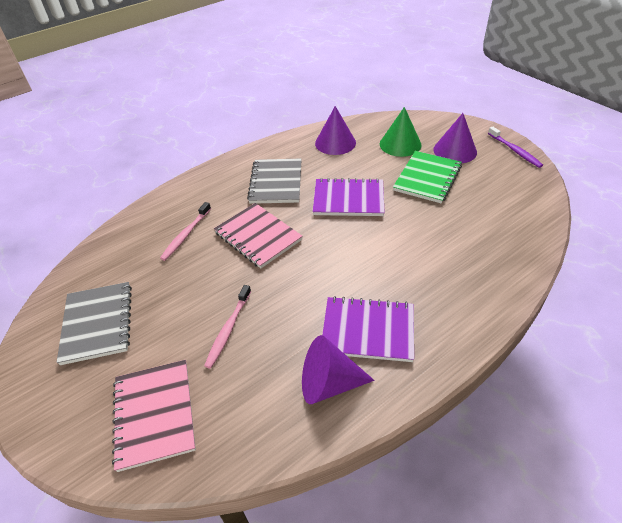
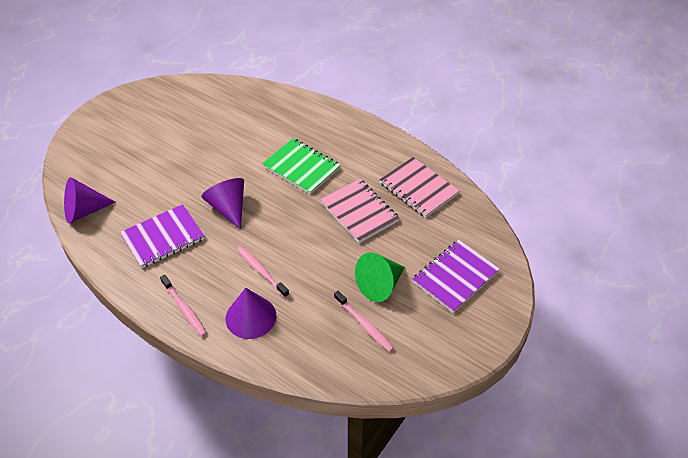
grey notebook: 2 -> 0
pink toothbrush: 2 -> 3
purple toothbrush: 1 -> 0

